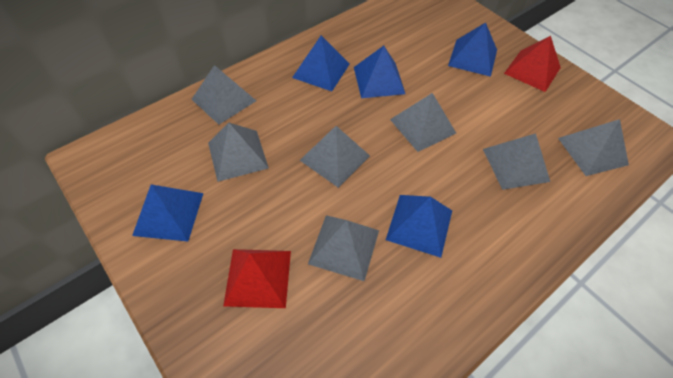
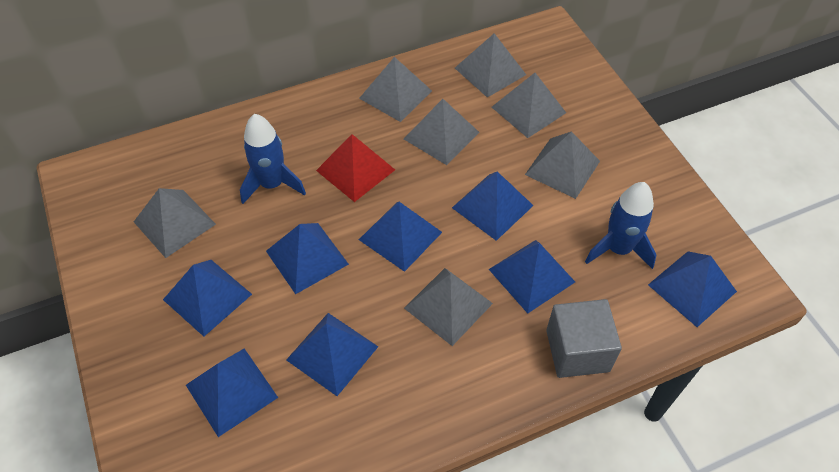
blue pyramid: 5 -> 8
blue rocket: 0 -> 2
grey cube: 0 -> 1
red pyramid: 2 -> 1

